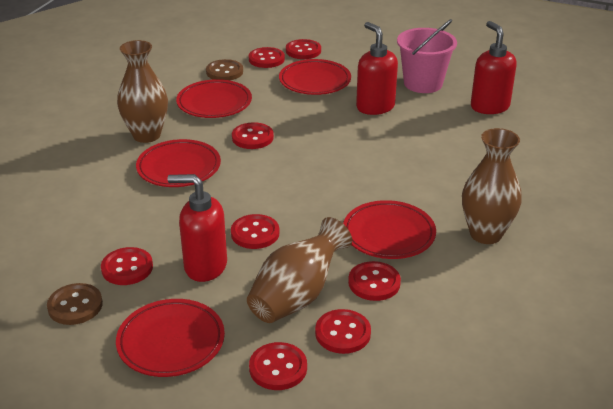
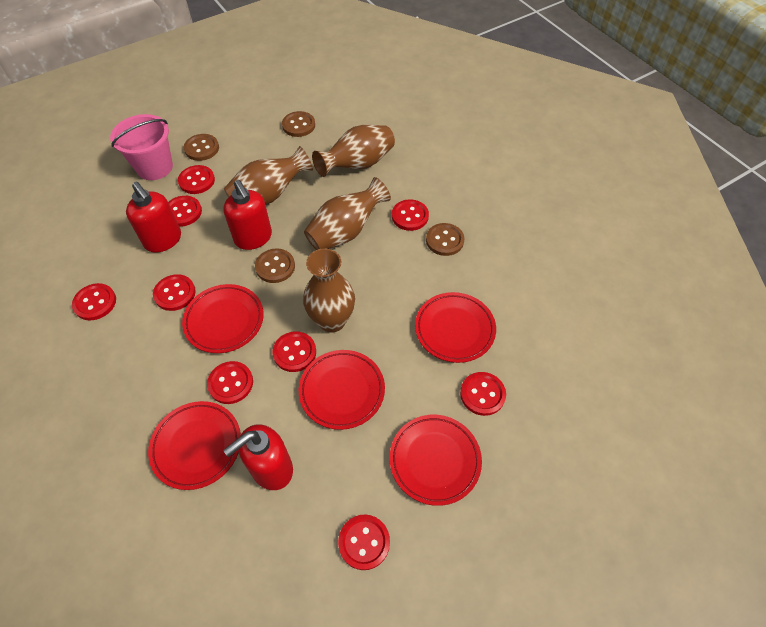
brown button: 2 -> 4
brown vase: 3 -> 4
red button: 8 -> 9

